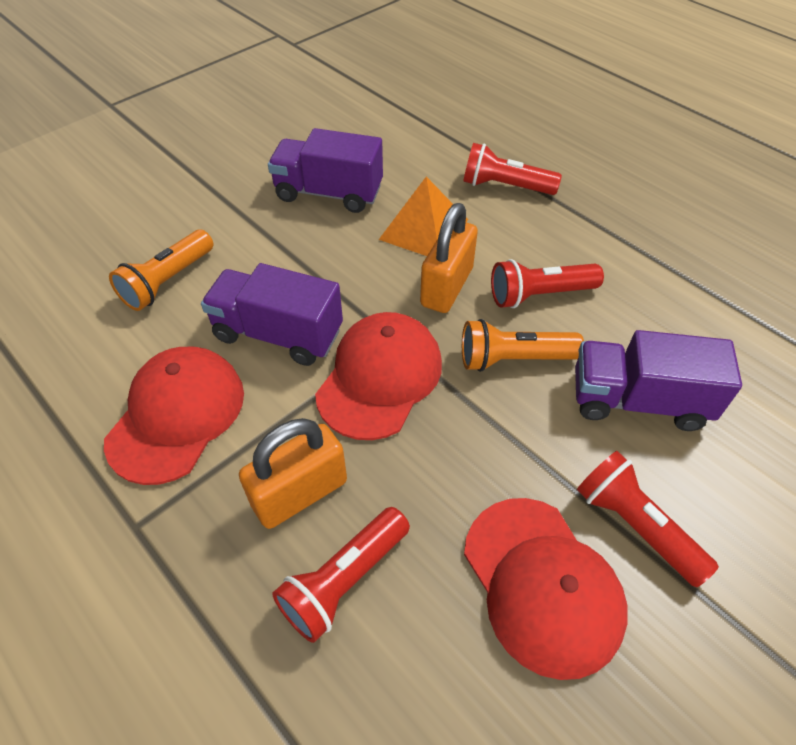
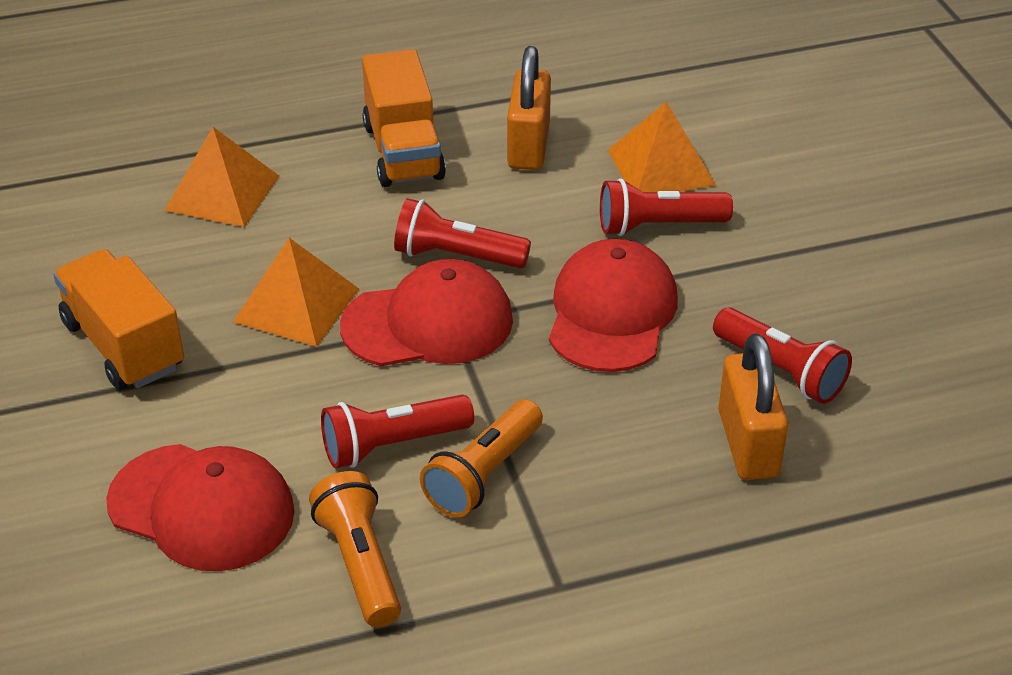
orange pyramid: 1 -> 3
orange truck: 0 -> 2
purple truck: 3 -> 0

